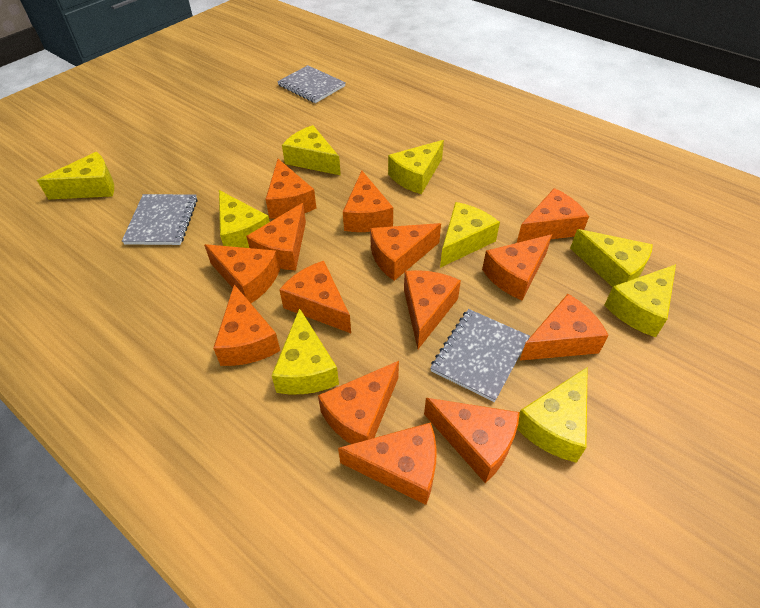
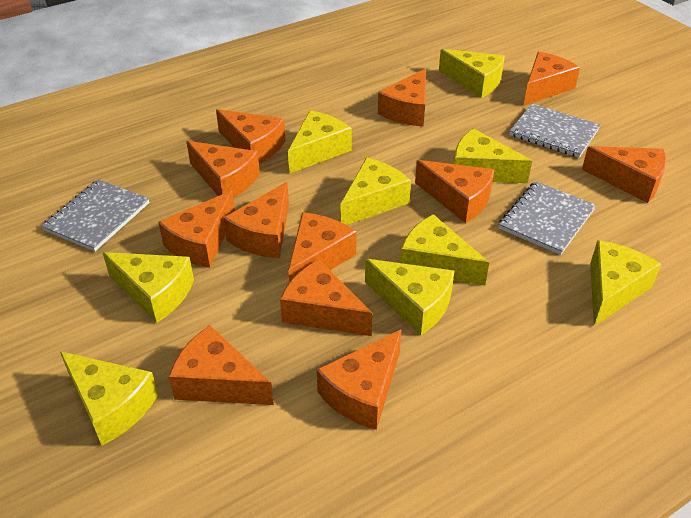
orange cheese: 14 -> 12

